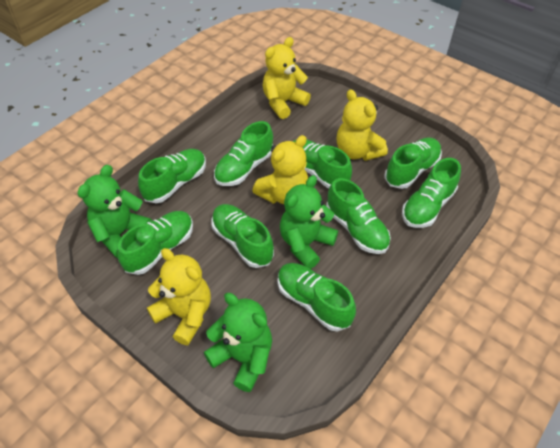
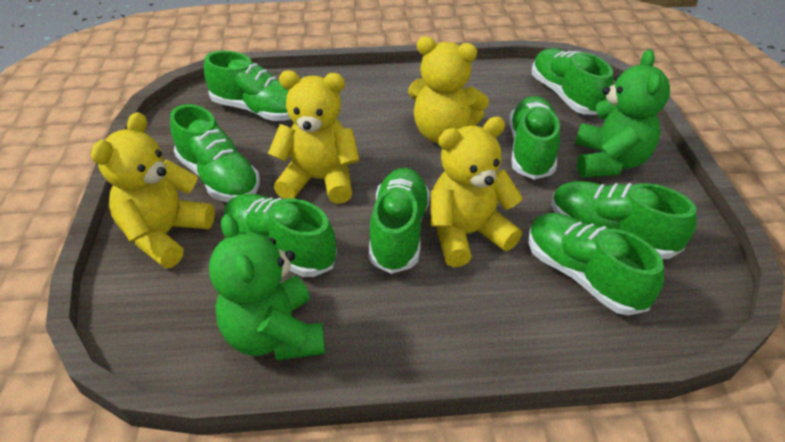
green shoe: 9 -> 8
green teddy bear: 3 -> 2

